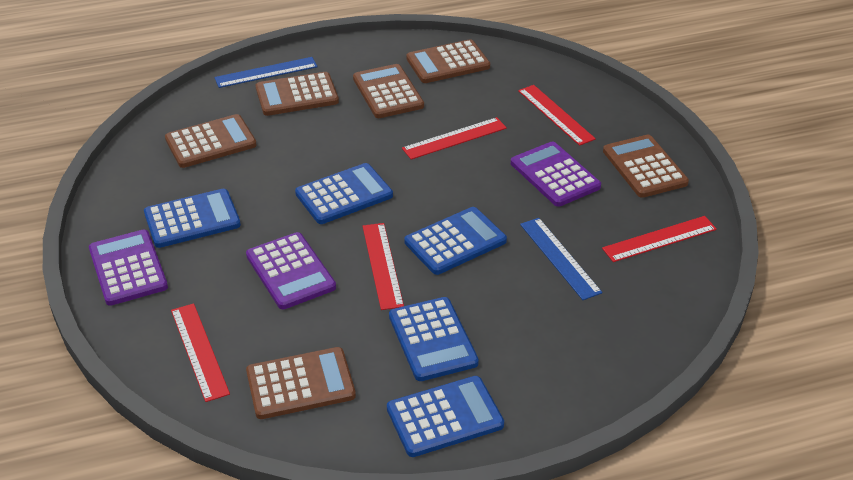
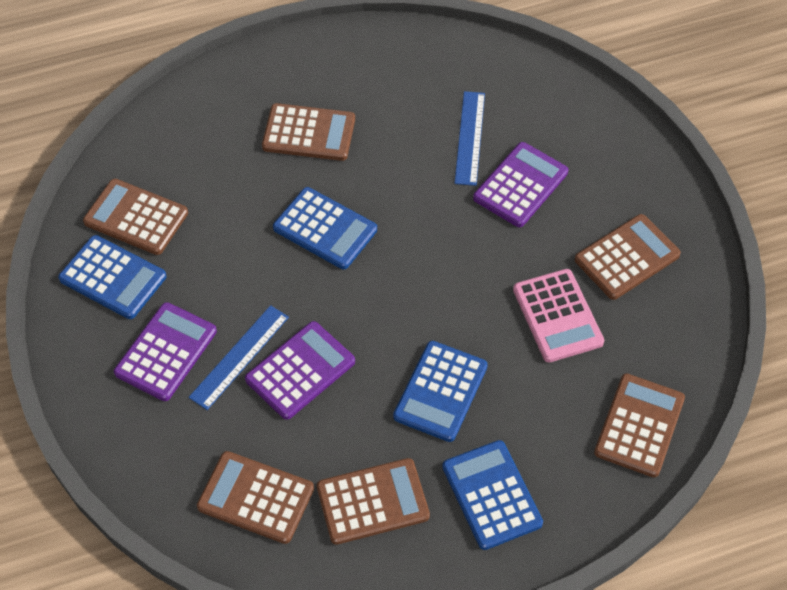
blue calculator: 5 -> 4
pink calculator: 0 -> 1
red ruler: 5 -> 0

